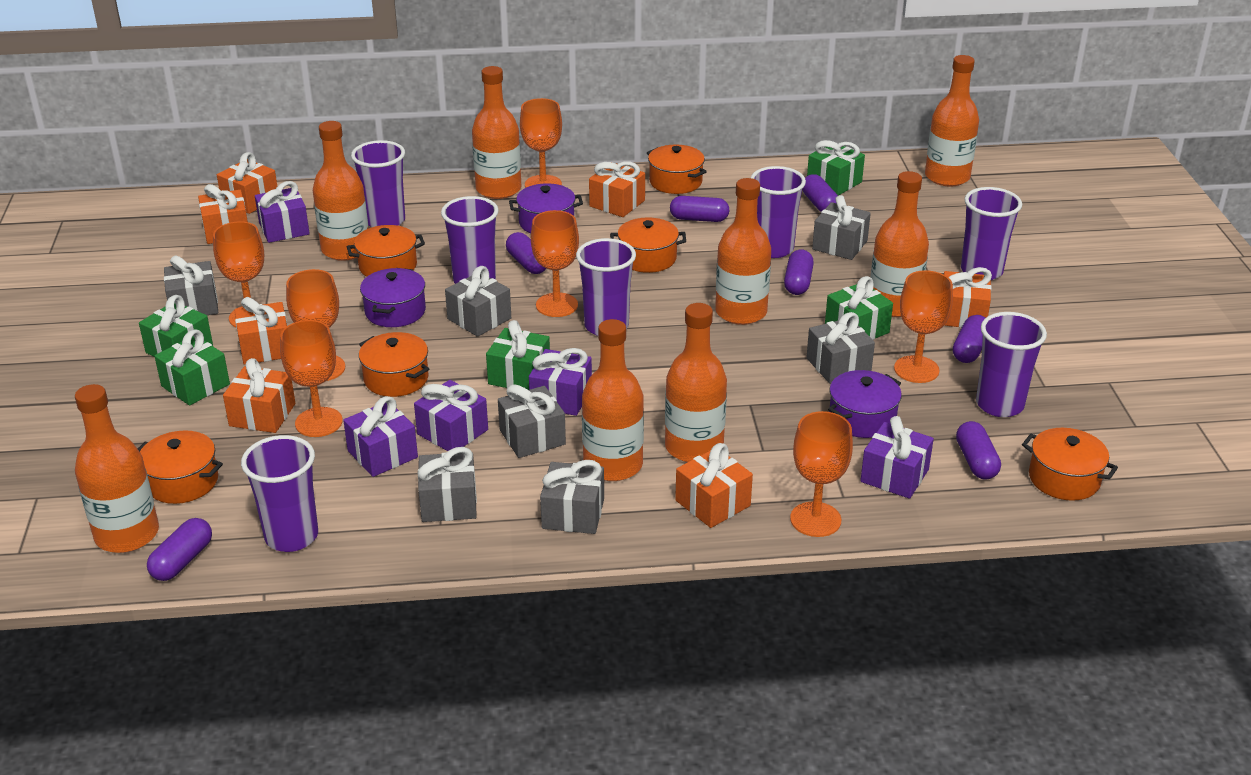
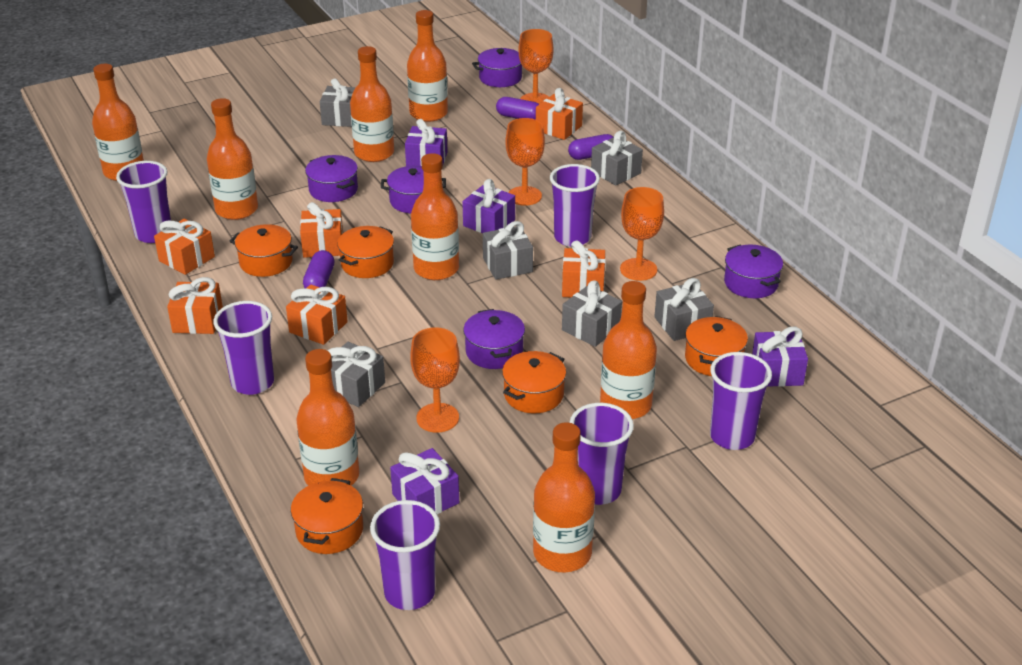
green gift: 5 -> 0
grey gift: 7 -> 6
orange gift: 7 -> 6
orange goblet: 7 -> 4
orange pot: 6 -> 5
purple capsule: 7 -> 3
purple cup: 7 -> 6
purple gift: 5 -> 4
purple pot: 3 -> 5

